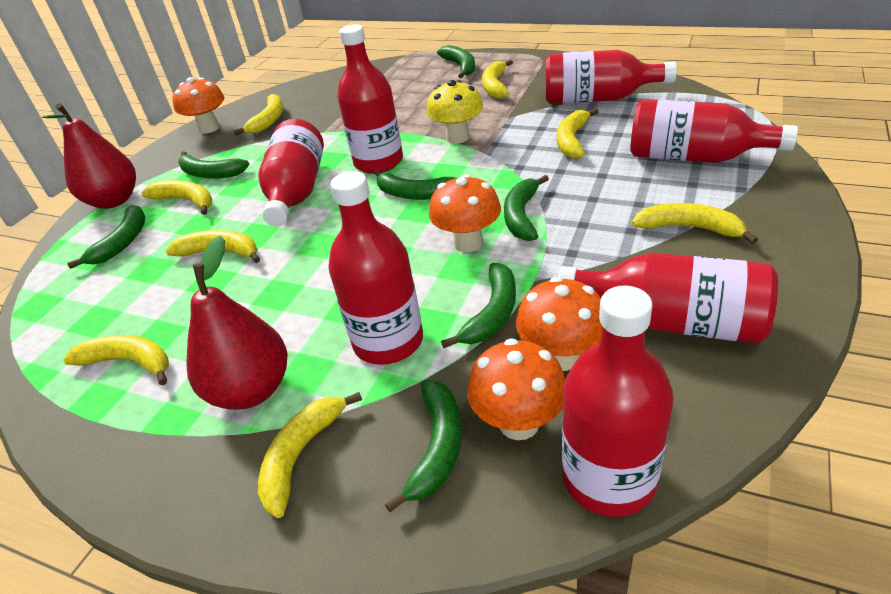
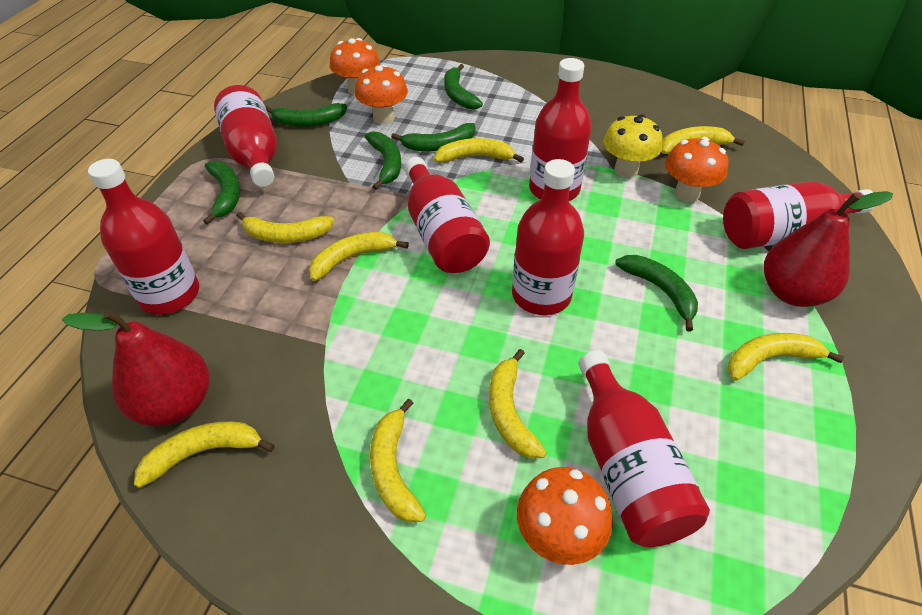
green banana: 7 -> 6

